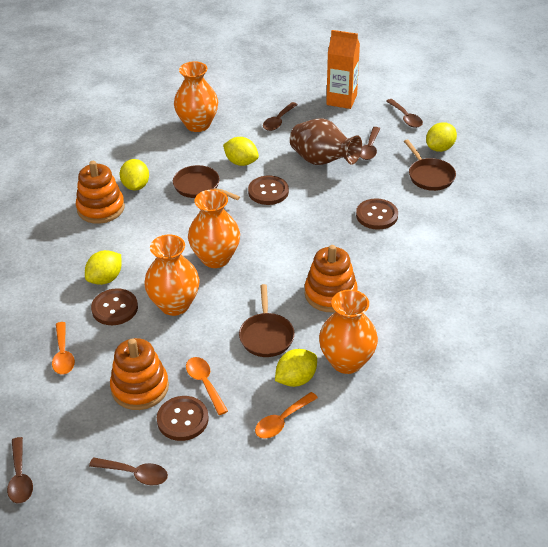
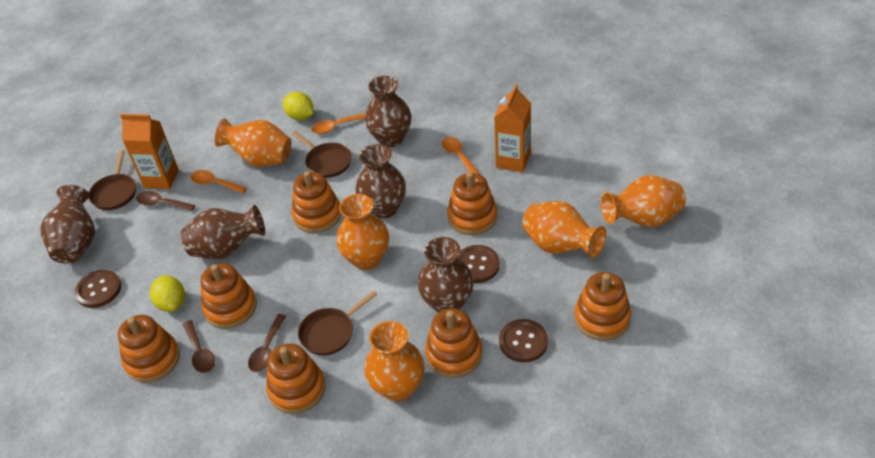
brown button: 4 -> 3
brown spoon: 5 -> 3
brown vase: 1 -> 5
orange carton: 1 -> 2
orange stacking toy: 3 -> 7
orange vase: 4 -> 5
yellow lemon: 5 -> 2

